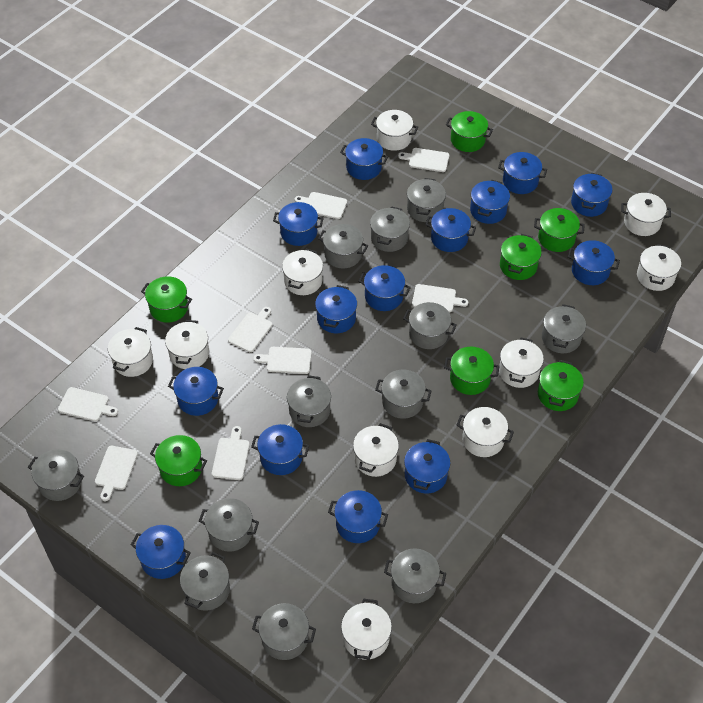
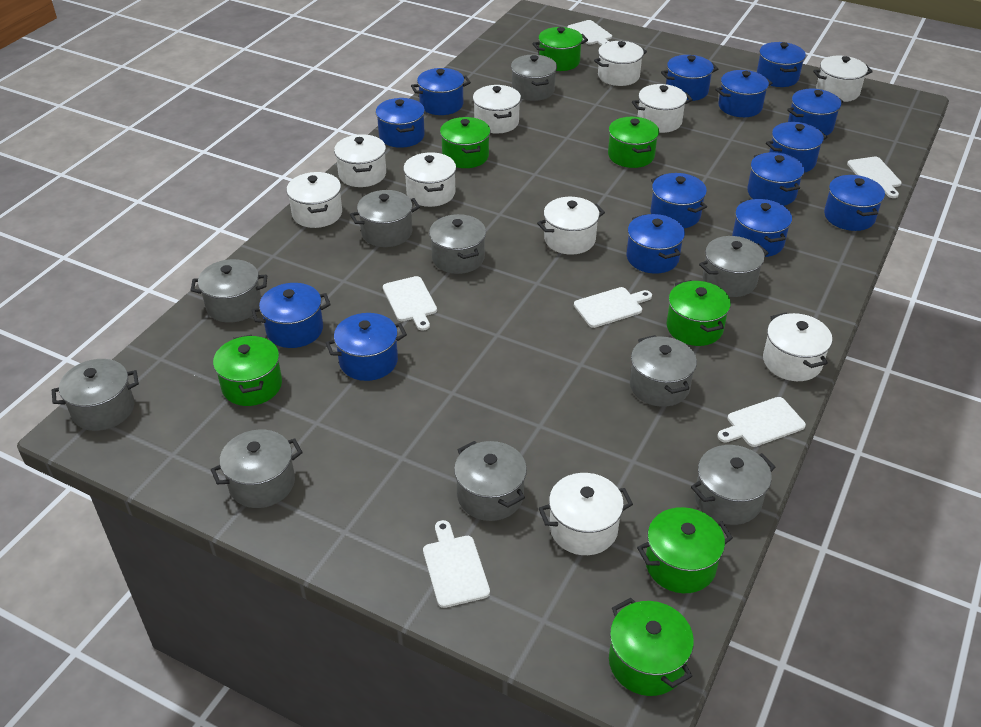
grey pot: 12 -> 10
white cutting board: 8 -> 6

